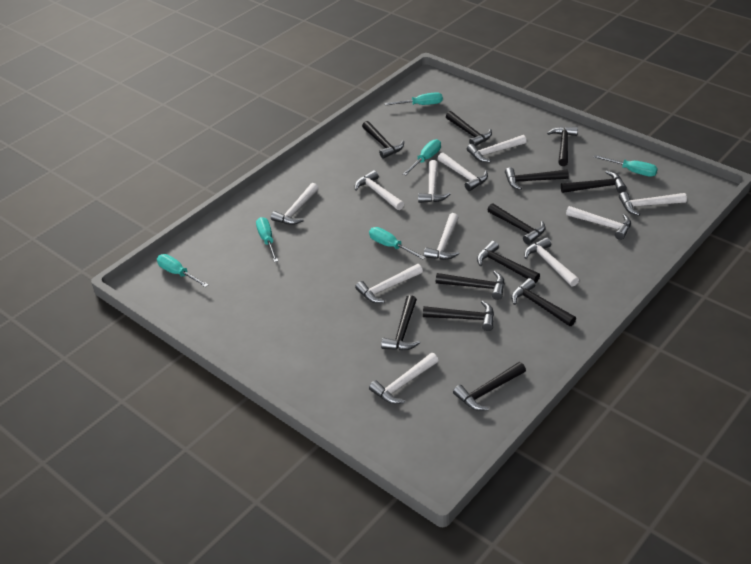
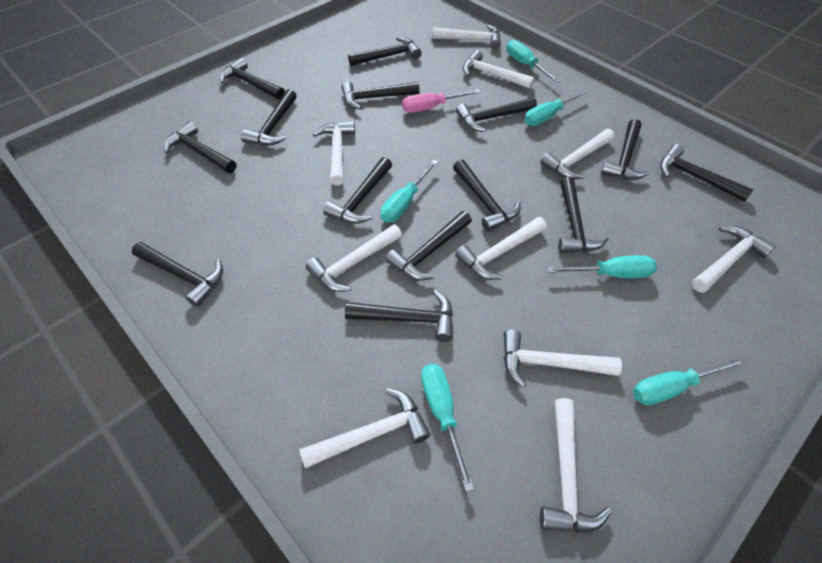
black hammer: 12 -> 14
pink screwdriver: 0 -> 1
white hammer: 11 -> 10

